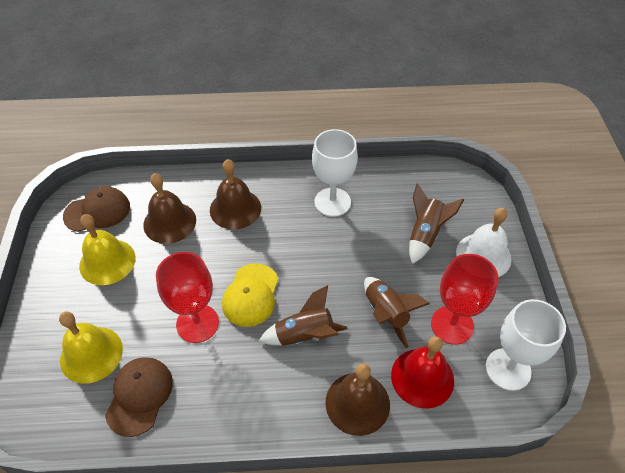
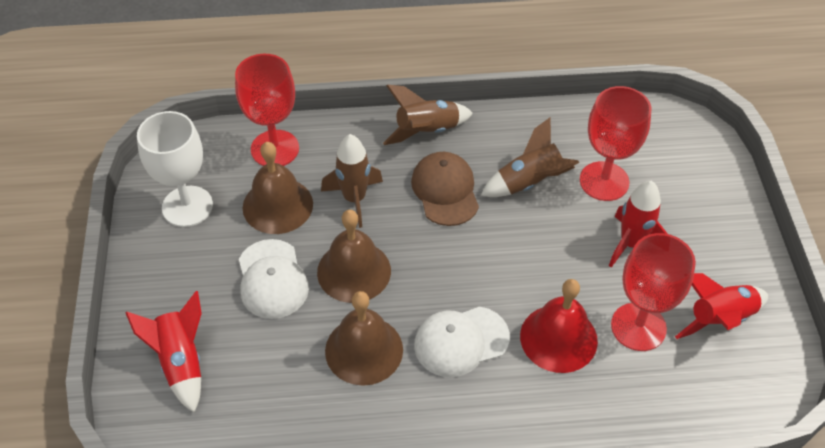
brown cap: 2 -> 1
red goblet: 2 -> 3
red rocket: 0 -> 3
white bell: 1 -> 0
white cap: 0 -> 2
white goblet: 2 -> 1
yellow bell: 2 -> 0
yellow cap: 1 -> 0

